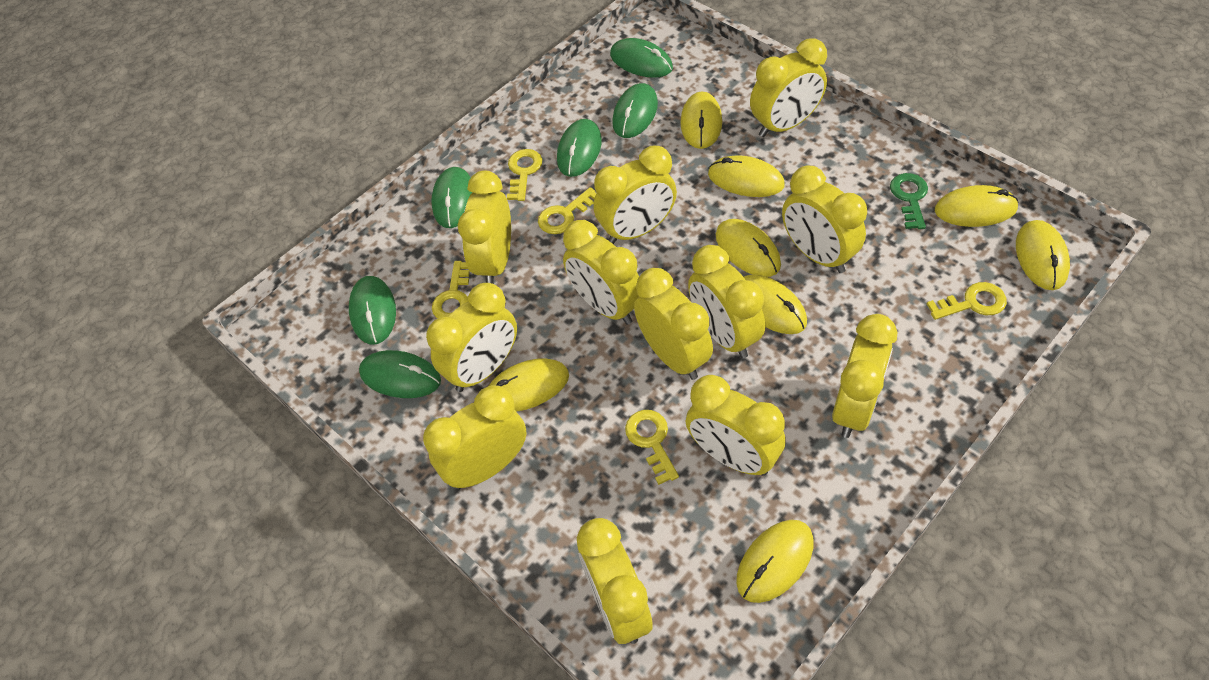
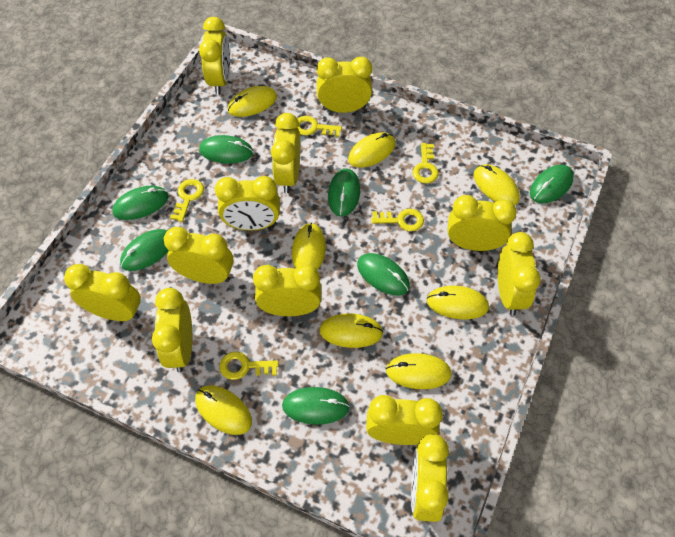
green key: 1 -> 0
green mouse: 6 -> 7

